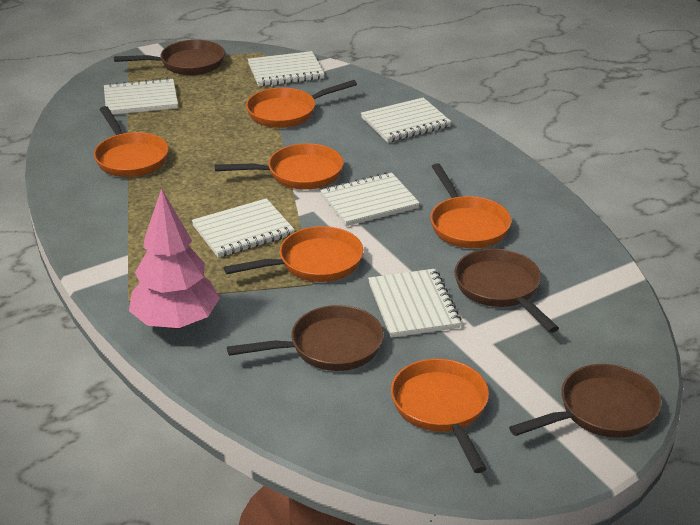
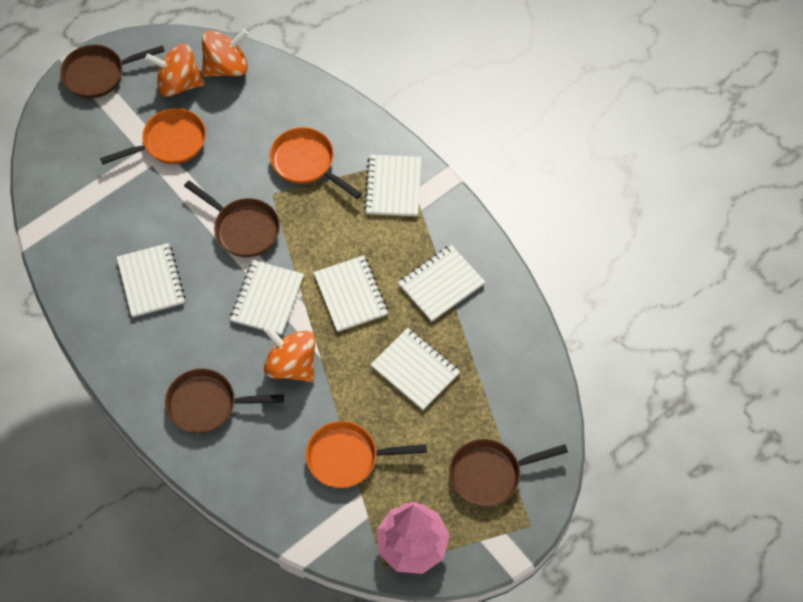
orange pan: 6 -> 3
orange spinning top: 0 -> 3

